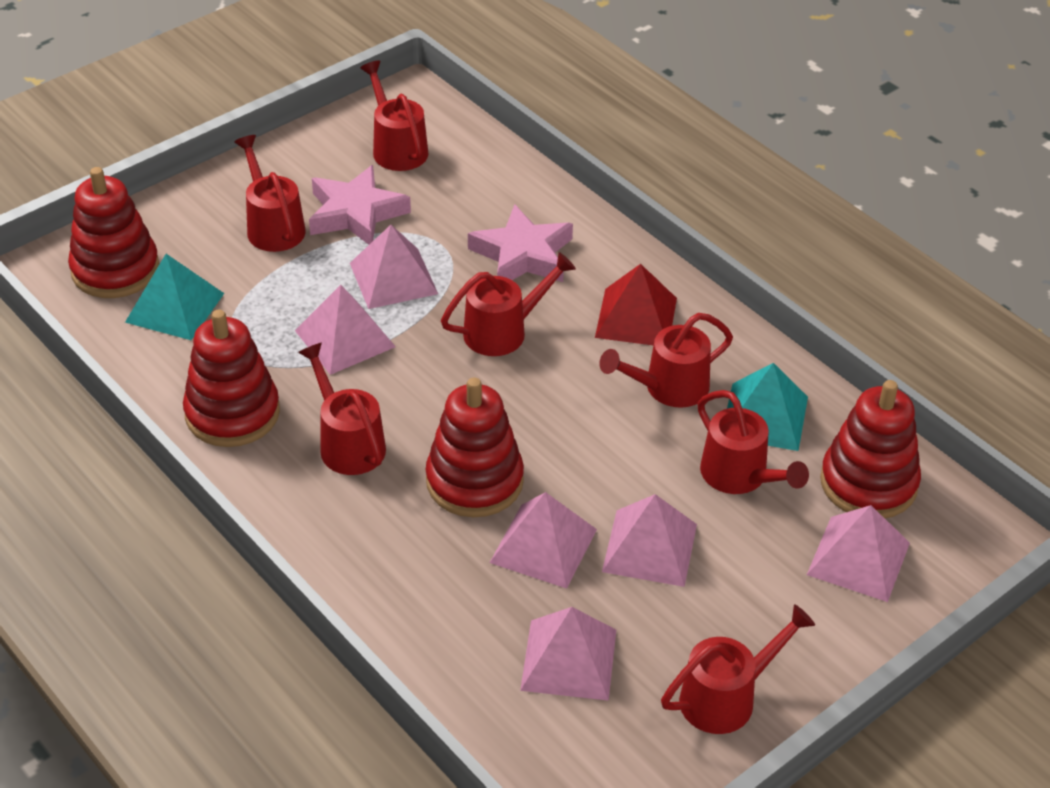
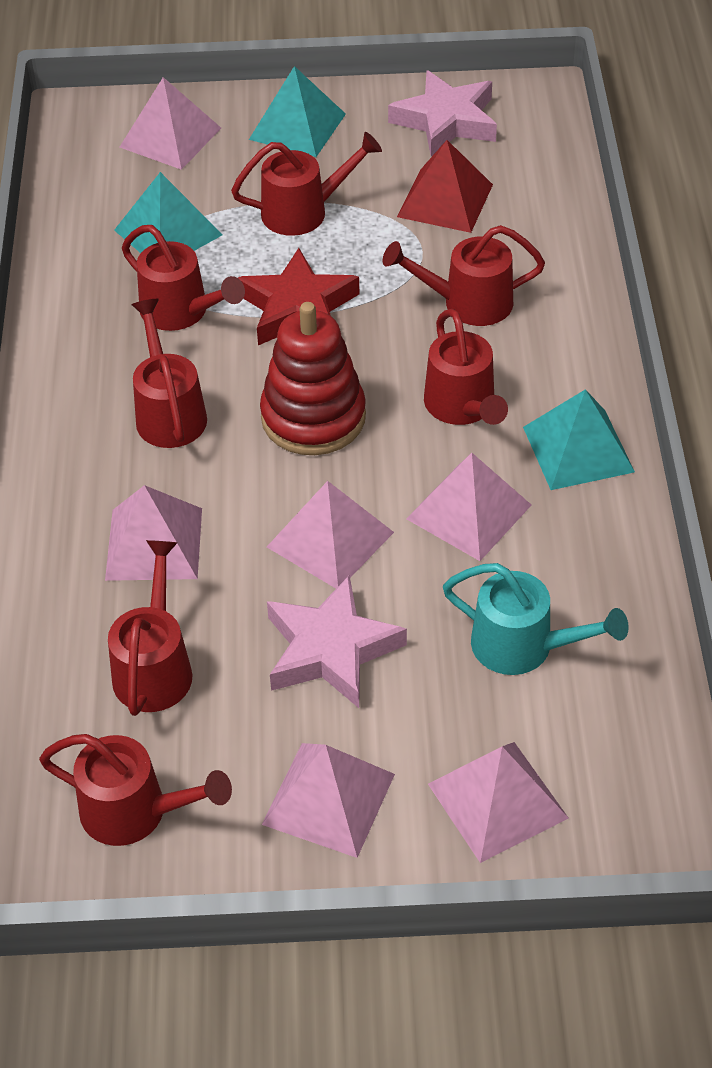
red stacking toy: 4 -> 1
red star: 0 -> 1
turquoise pyramid: 2 -> 3
turquoise watering can: 0 -> 1

